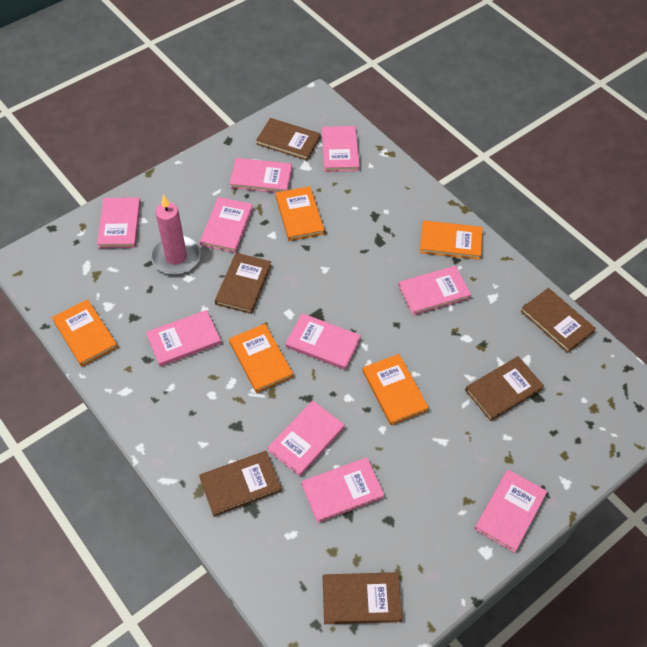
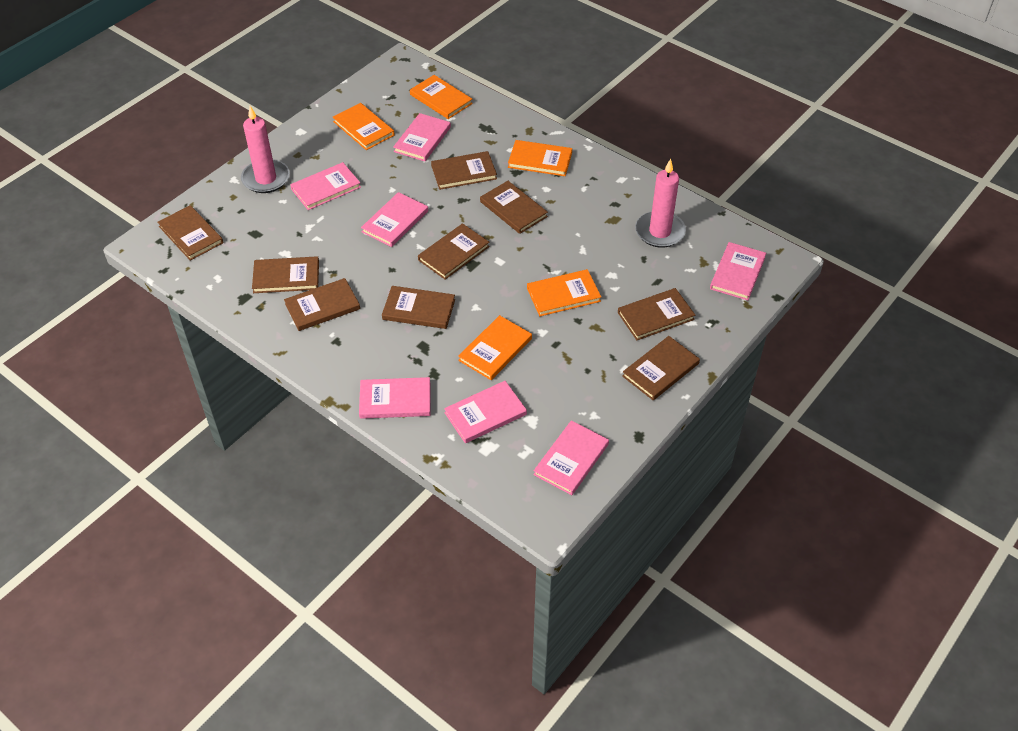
brown book: 6 -> 9
pink book: 10 -> 7
pink candle: 1 -> 2

